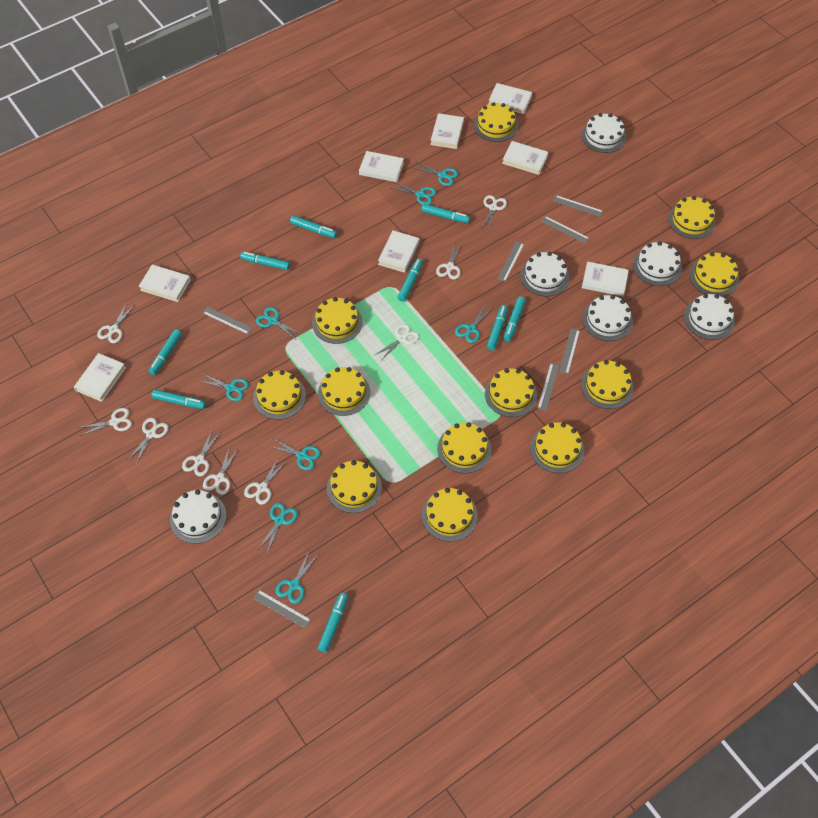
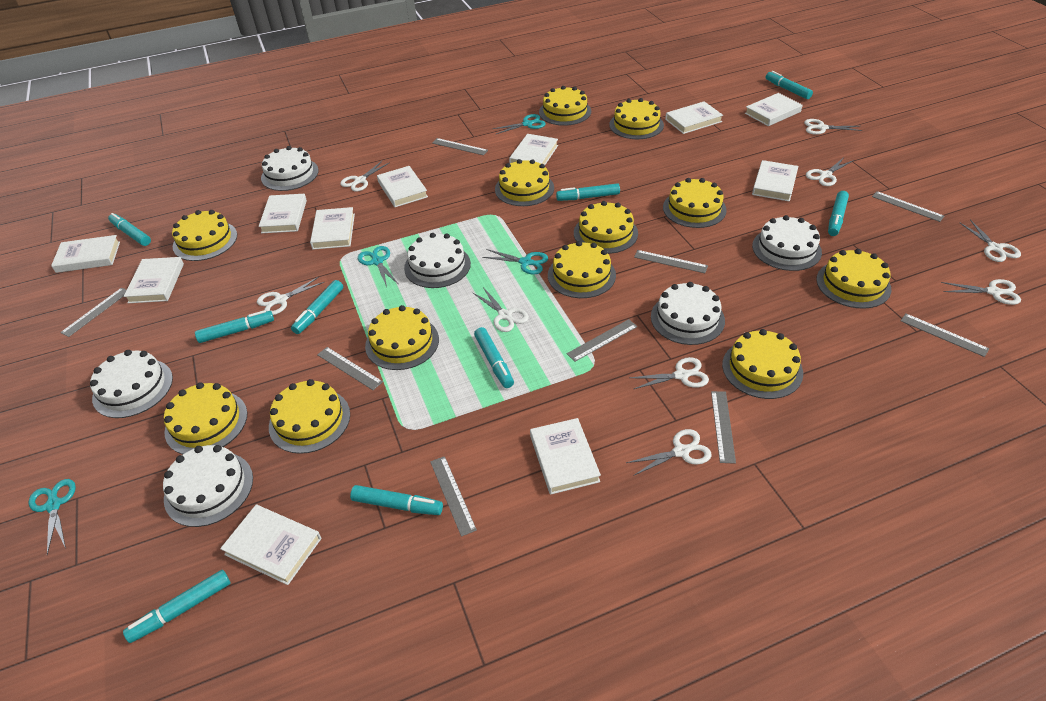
grey ruler: 7 -> 9
turquoise scissors: 8 -> 4
white book: 8 -> 11

